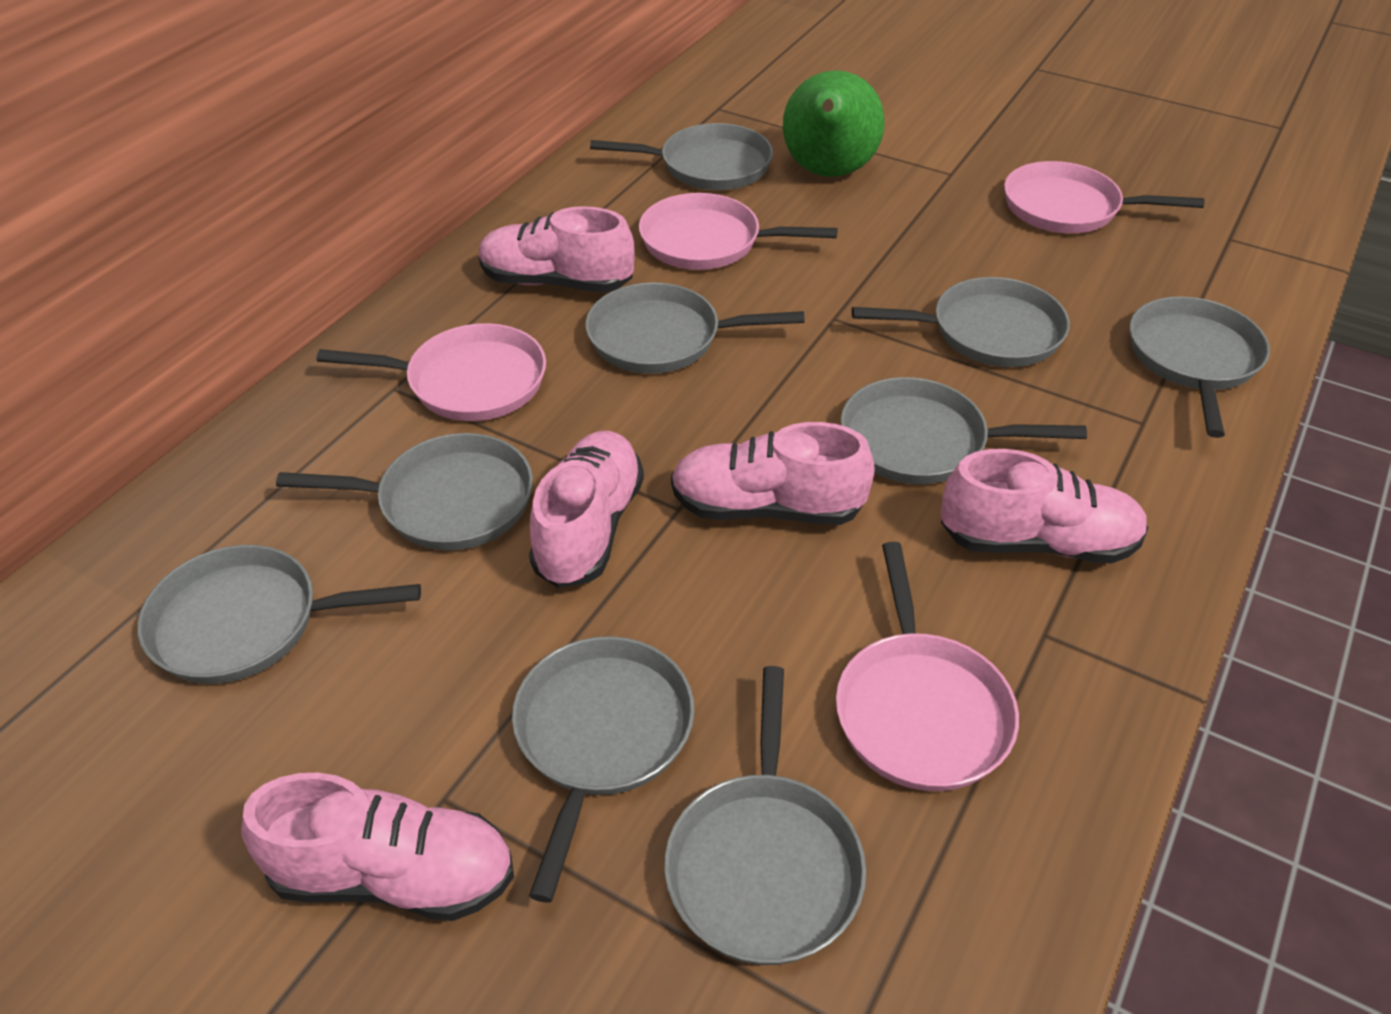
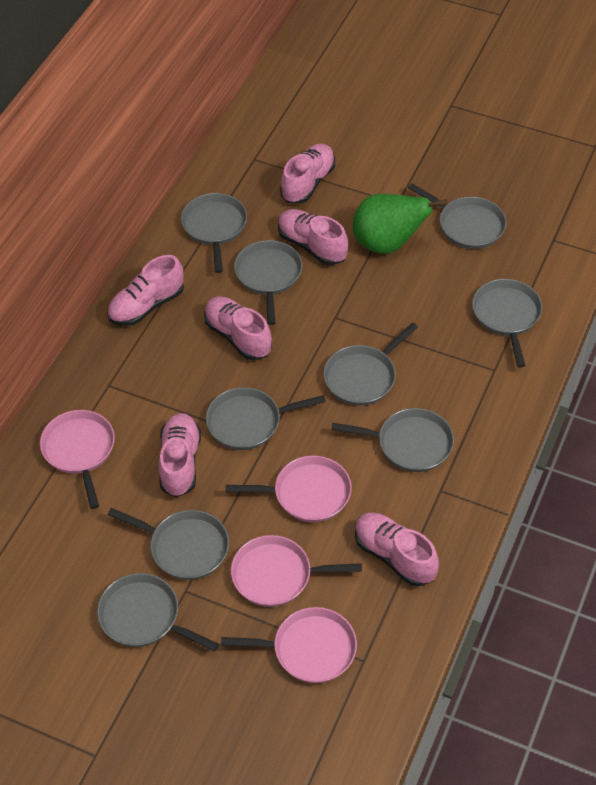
pink shoe: 5 -> 6

